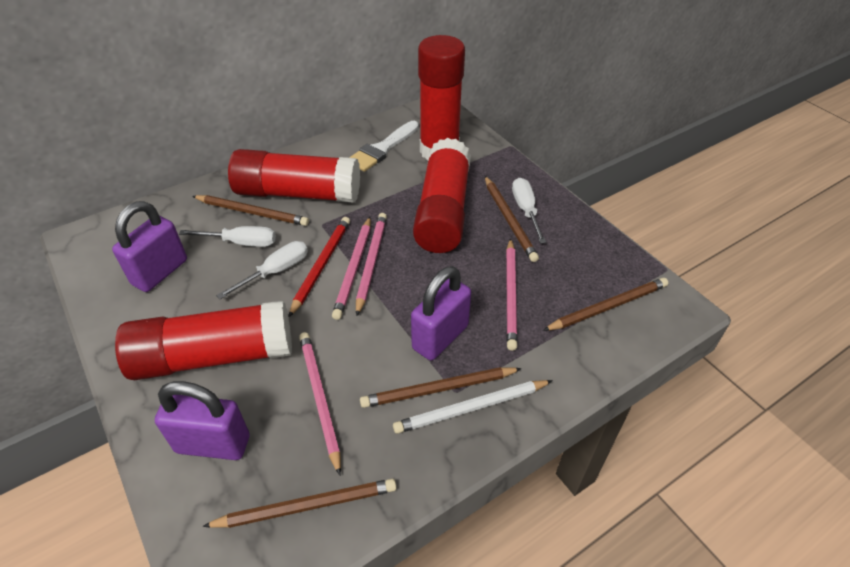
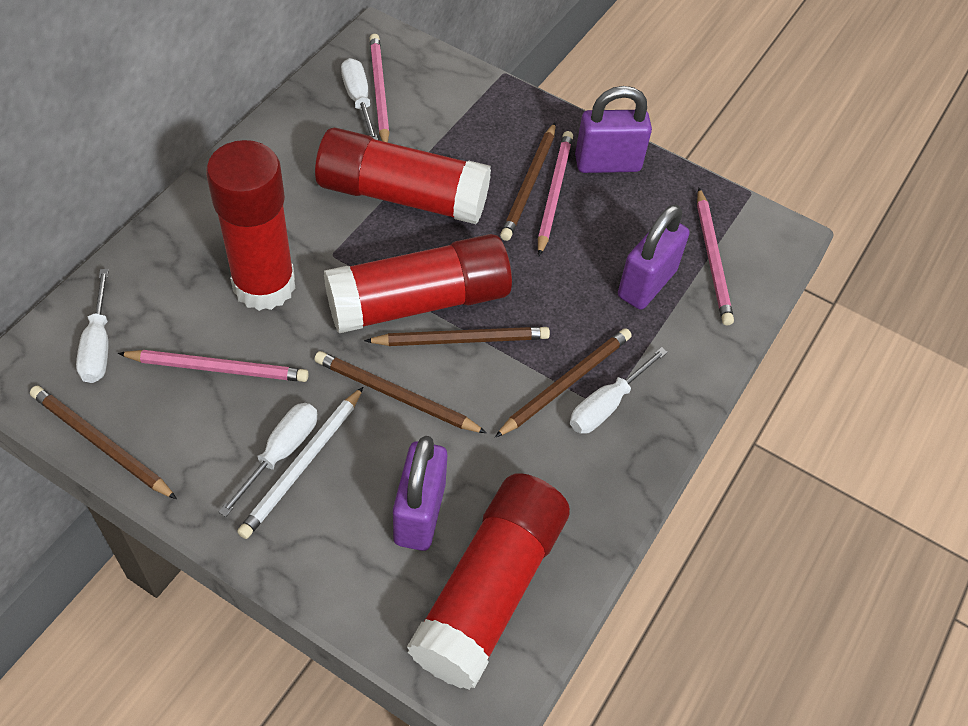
red pencil: 1 -> 0
white brush: 1 -> 0
white screwdriver: 3 -> 4

